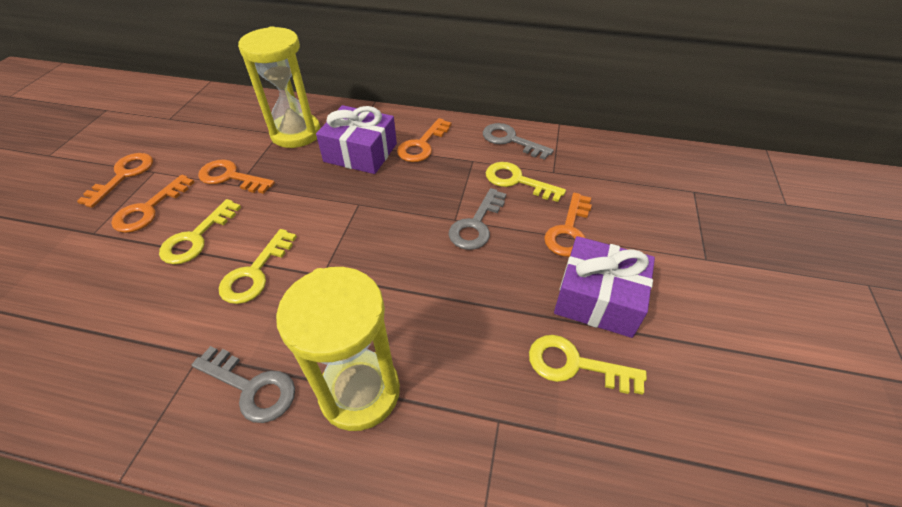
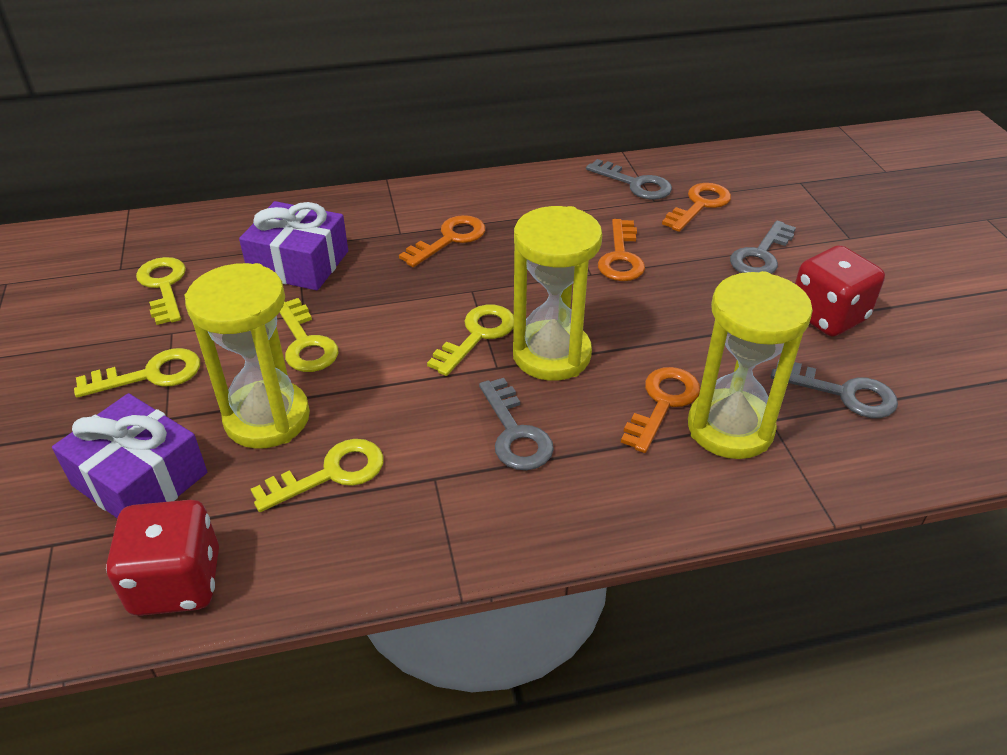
grey key: 3 -> 4
orange key: 5 -> 4
red dice: 0 -> 2
yellow hourglass: 2 -> 3
yellow key: 4 -> 5

